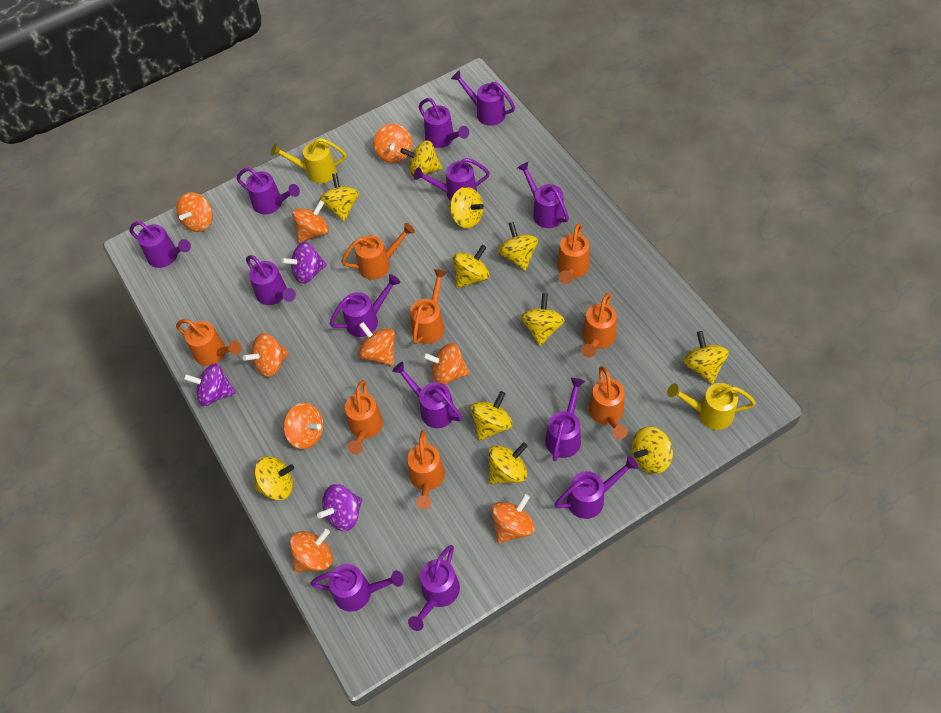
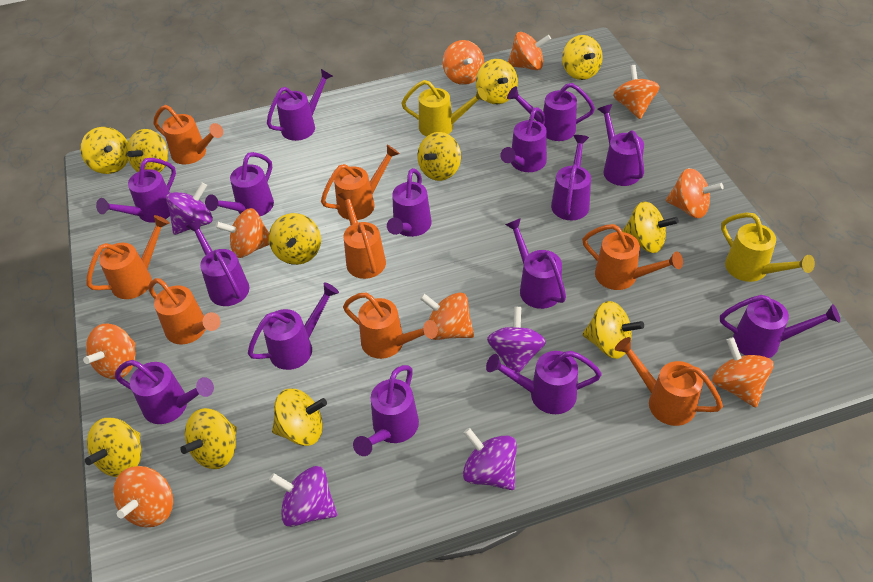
purple spinning top: 3 -> 4
purple watering can: 13 -> 15

